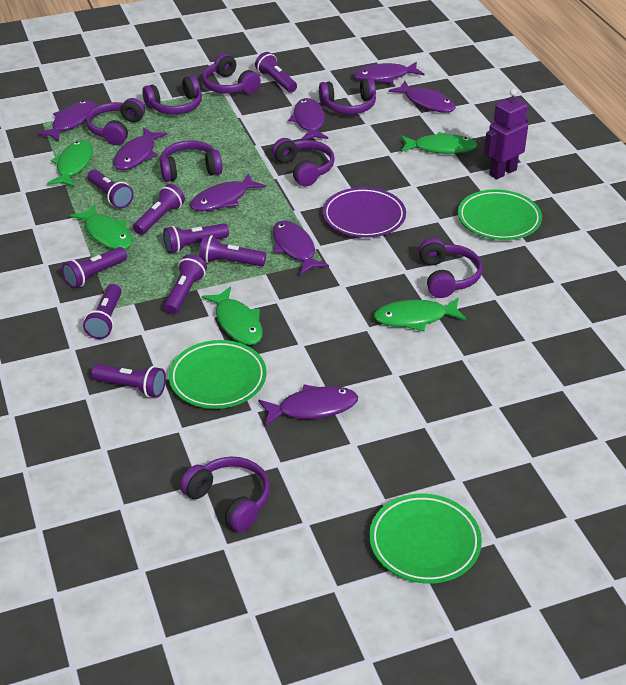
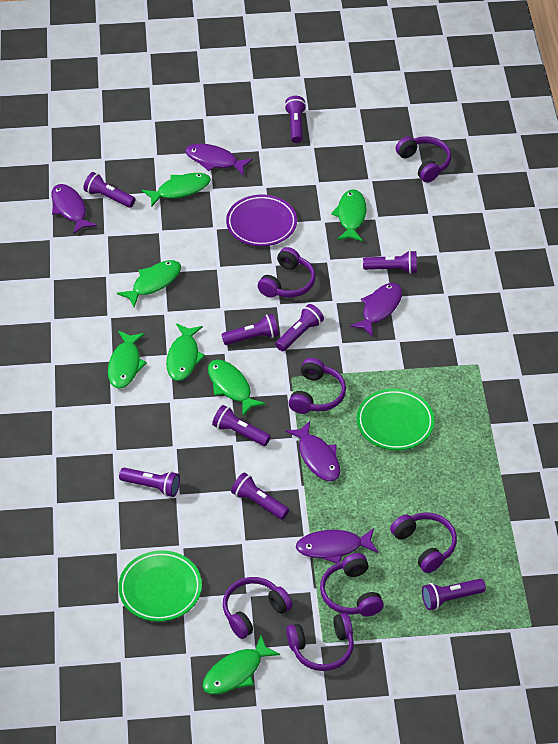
green fish: 5 -> 7
green plate: 3 -> 2
purple fish: 8 -> 5
purple headphones: 8 -> 7
purple robot: 1 -> 0

